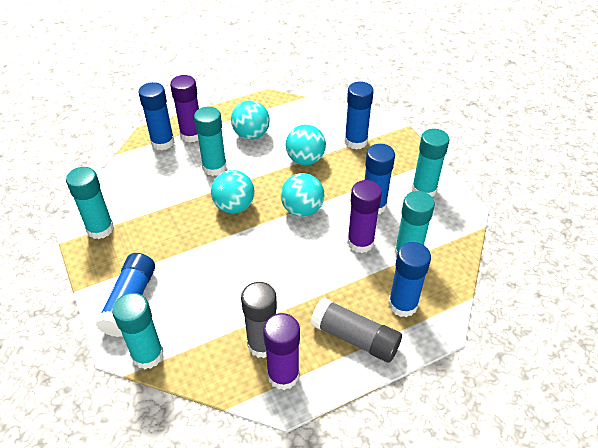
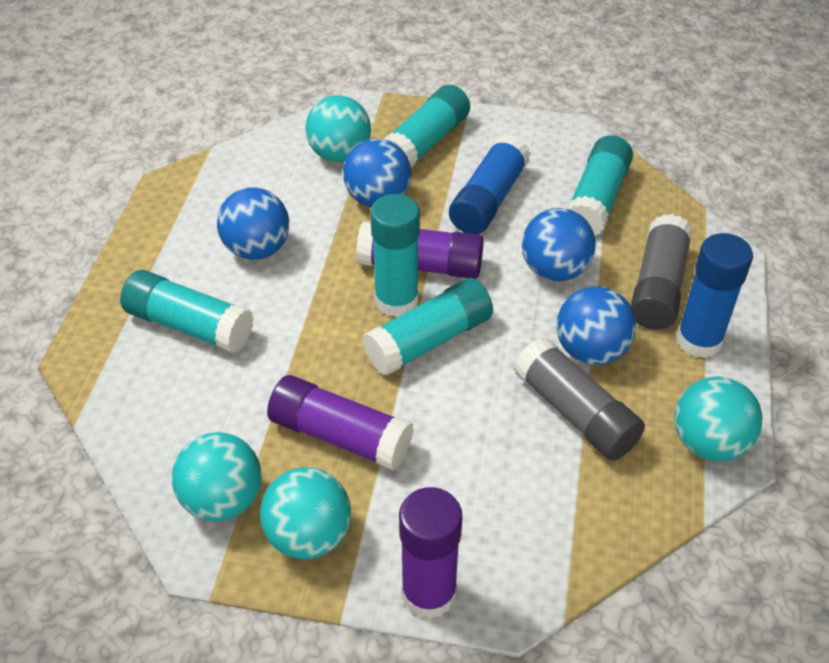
blue ball: 0 -> 4
blue glue stick: 5 -> 2

